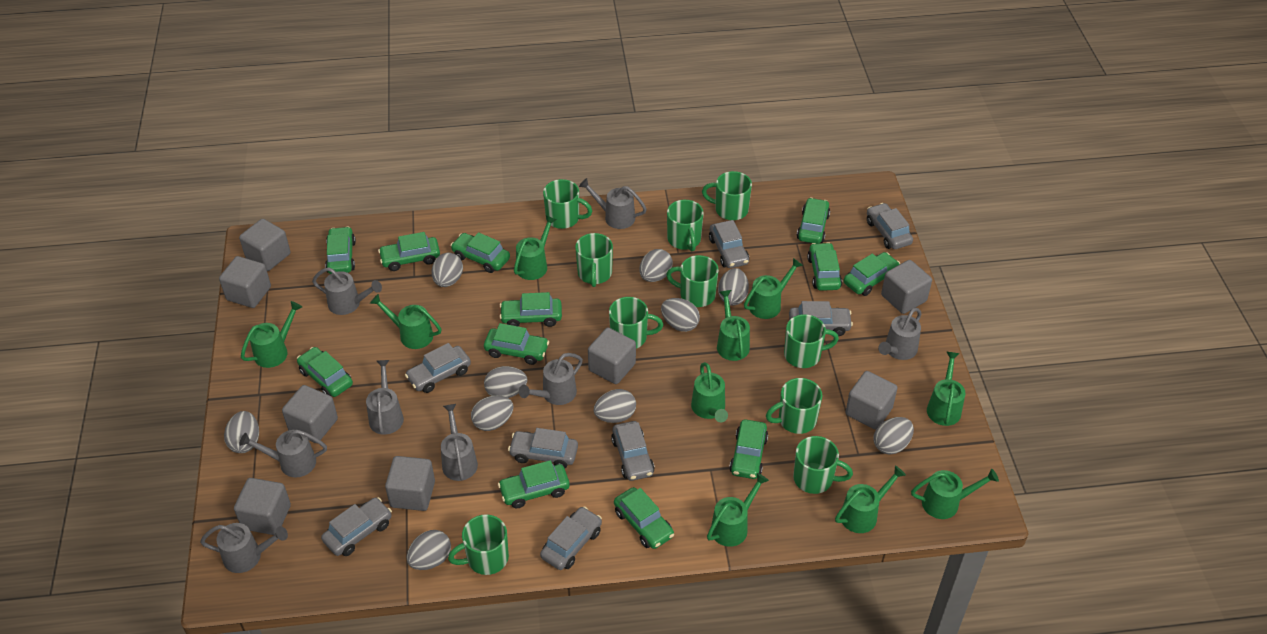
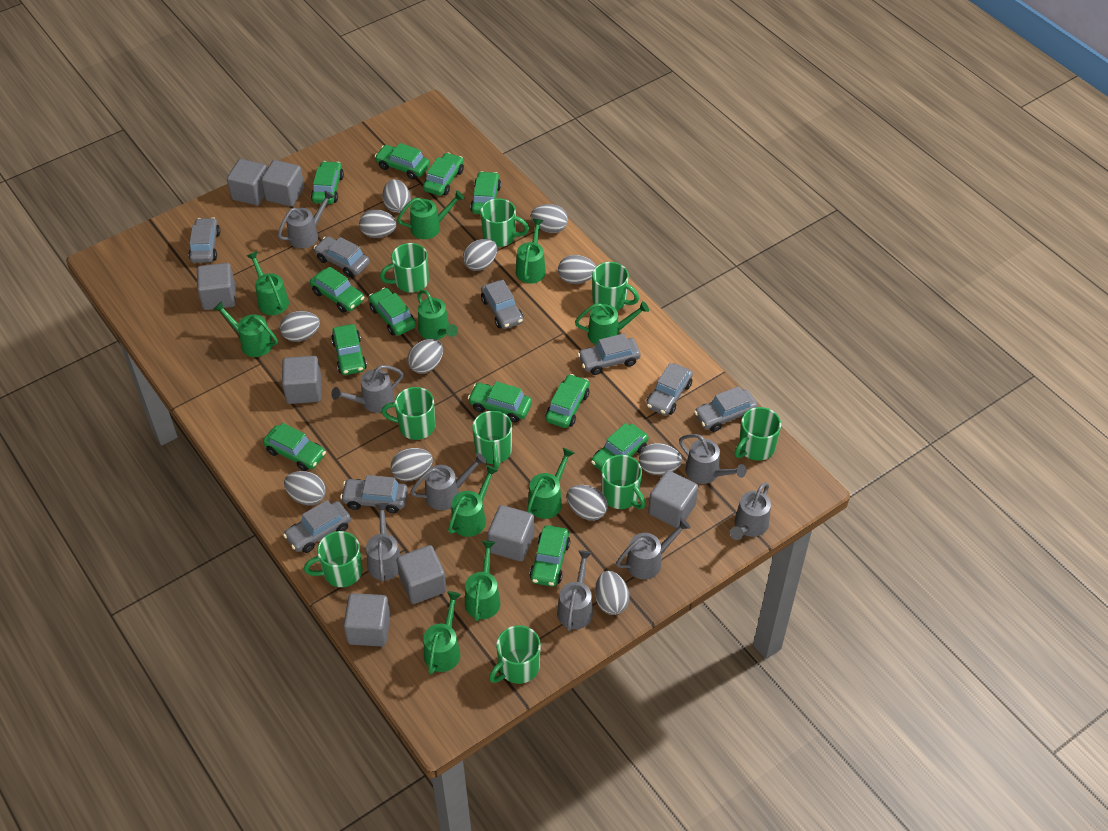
green mug: 10 -> 9
grey egg: 10 -> 12

